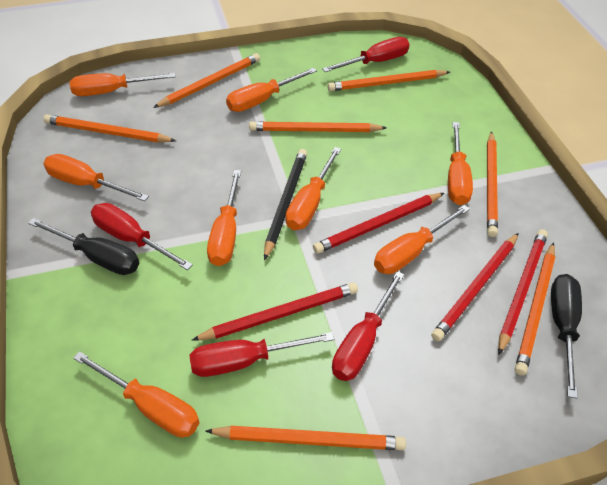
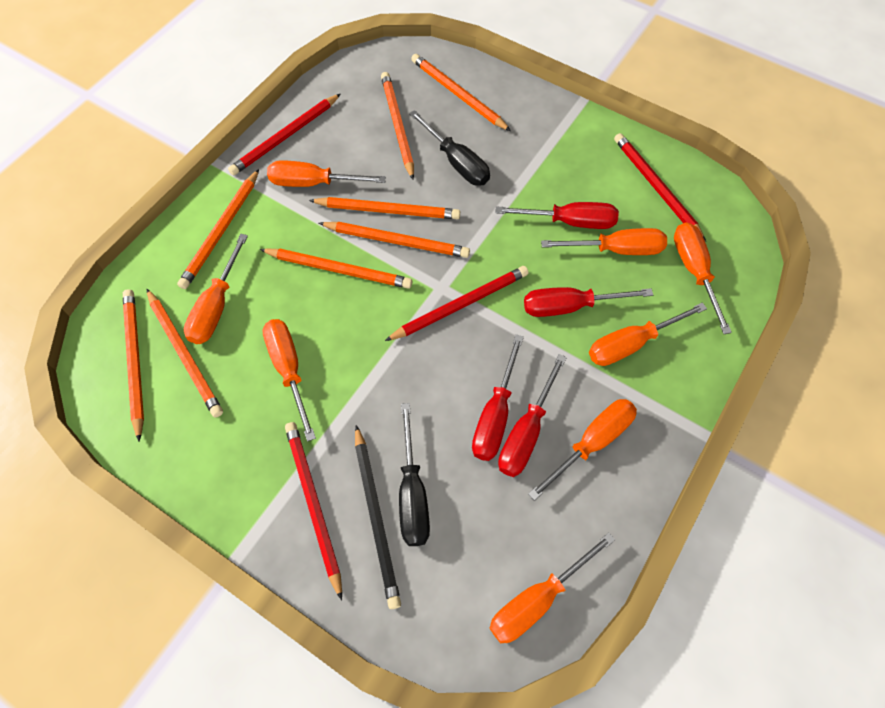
orange pencil: 7 -> 8

